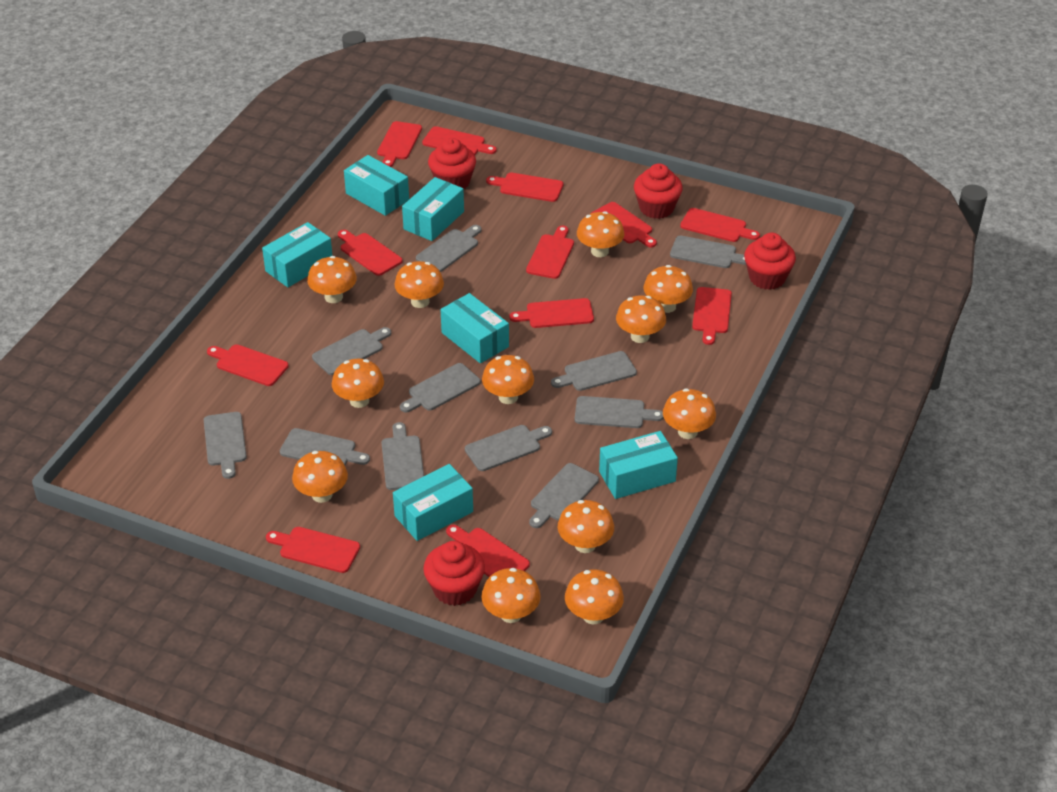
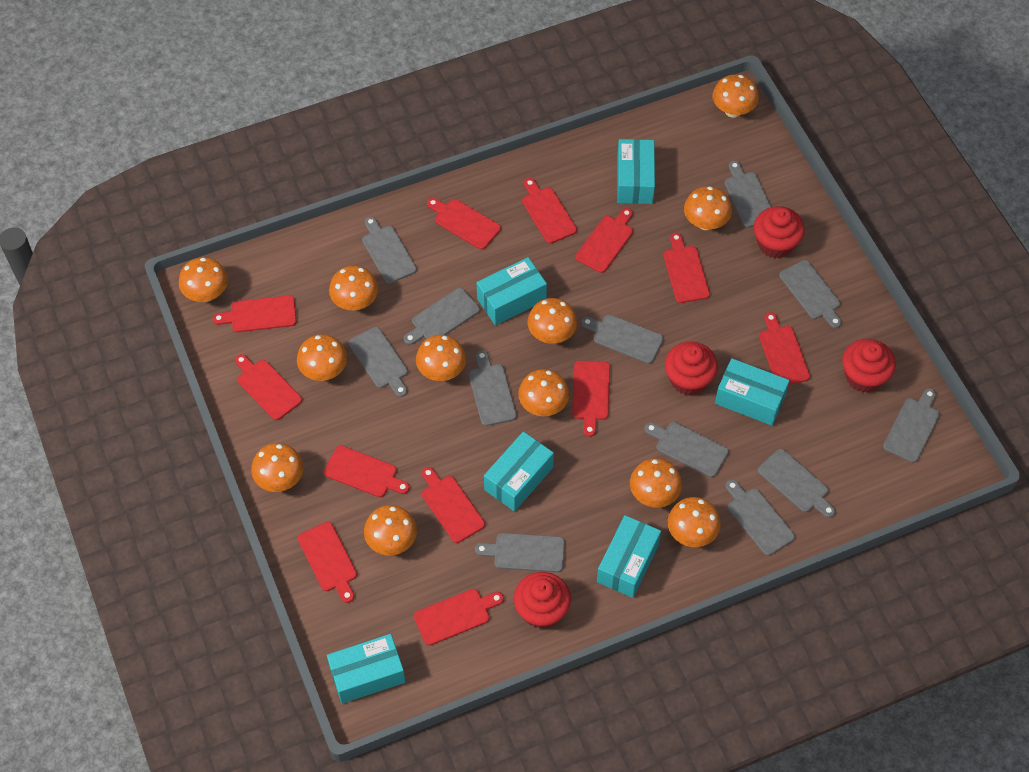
grey cutting board: 11 -> 12

